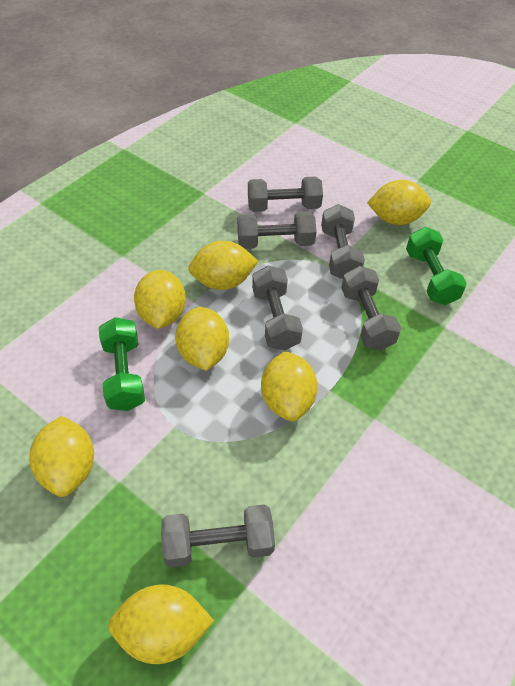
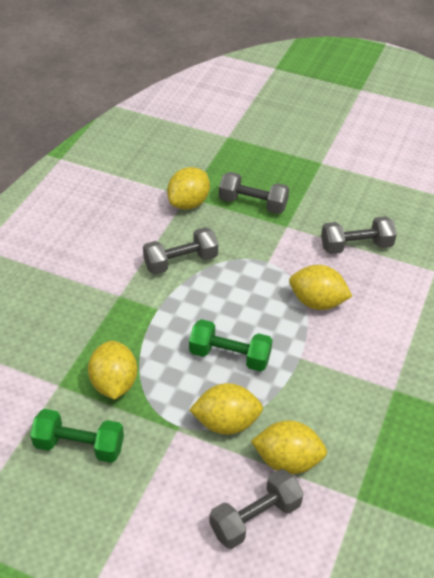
grey dumbbell: 6 -> 4
yellow lemon: 7 -> 5

